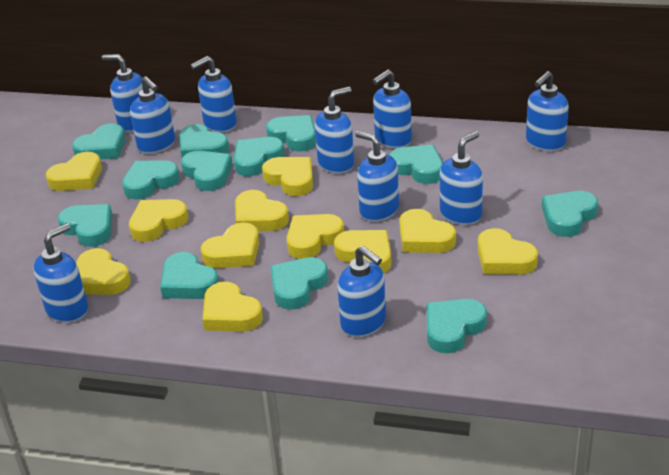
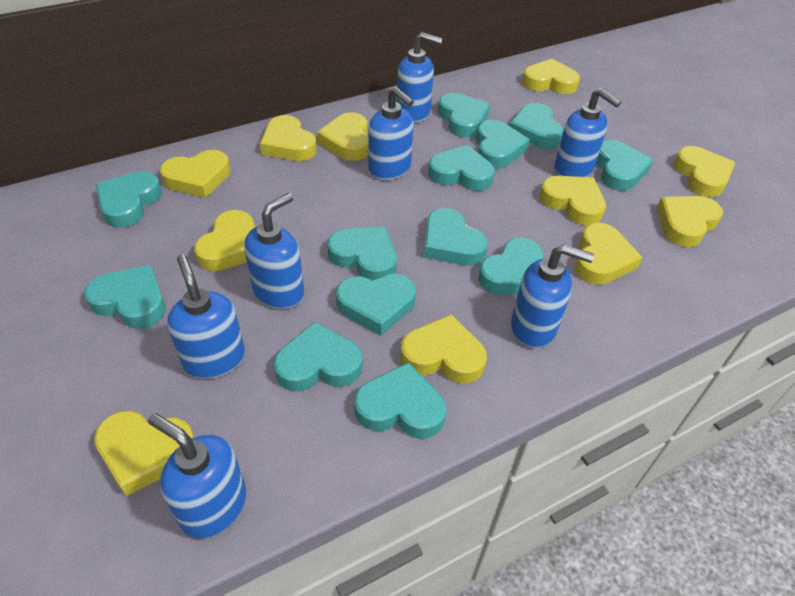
blue soap dispenser: 10 -> 7
turquoise heart: 12 -> 13

